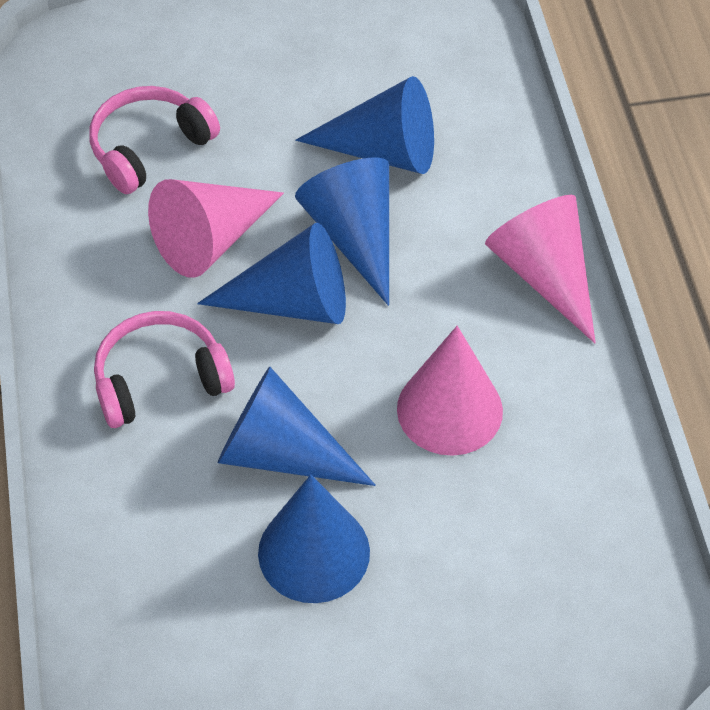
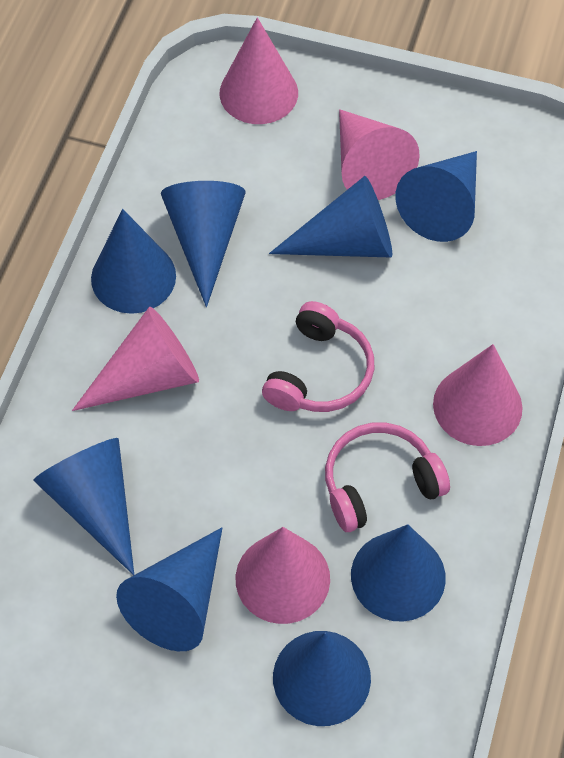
blue cone: 5 -> 8
pink cone: 3 -> 5

